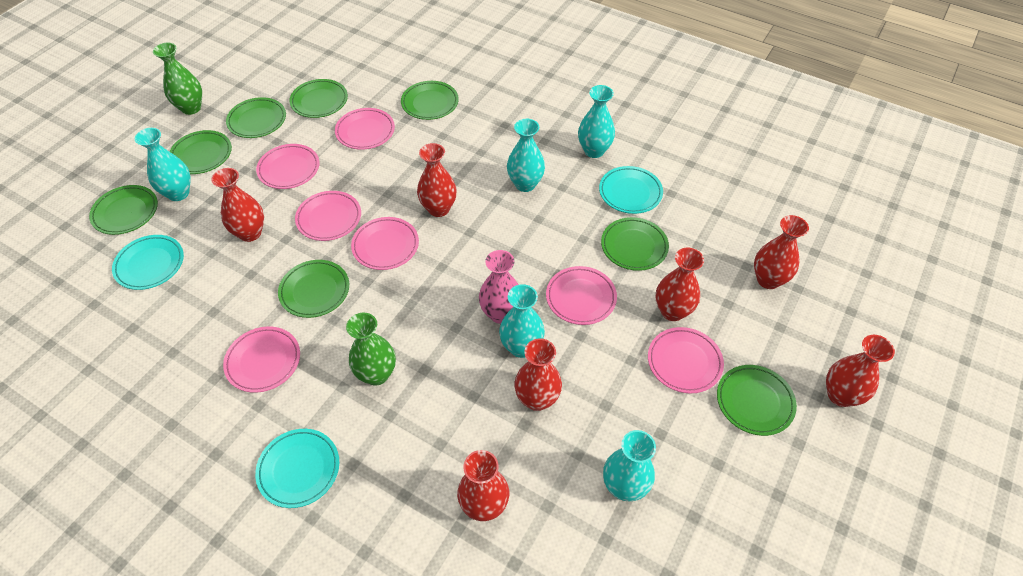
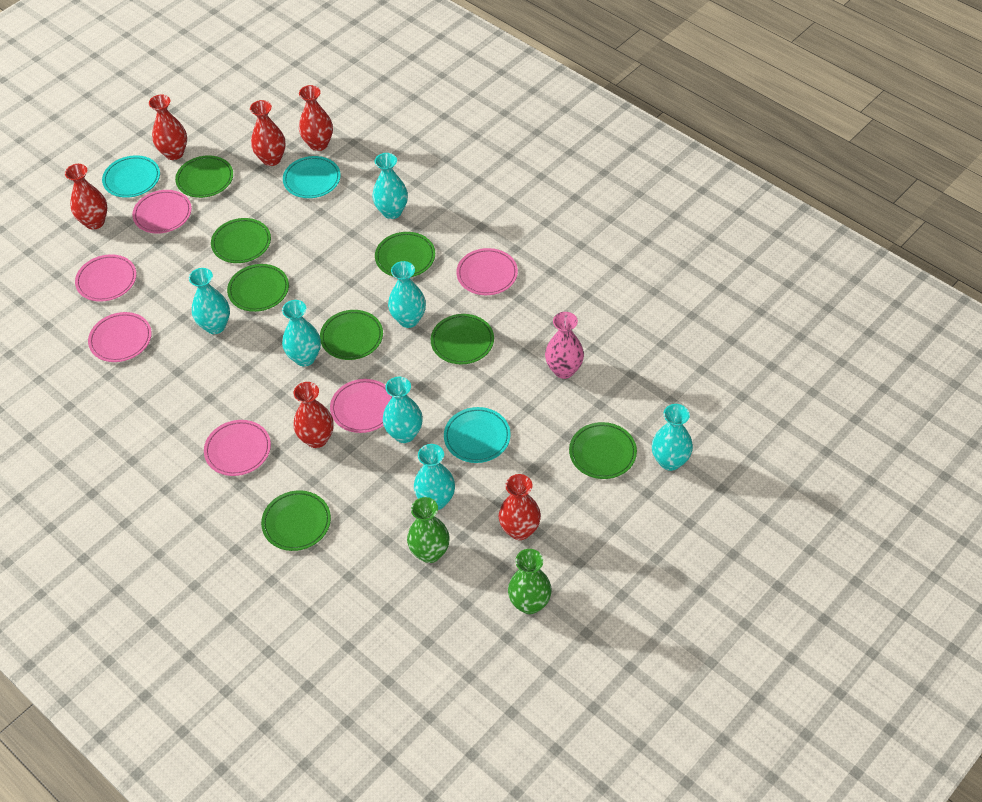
pink plate: 7 -> 6
red vase: 7 -> 6
turquoise vase: 5 -> 7

